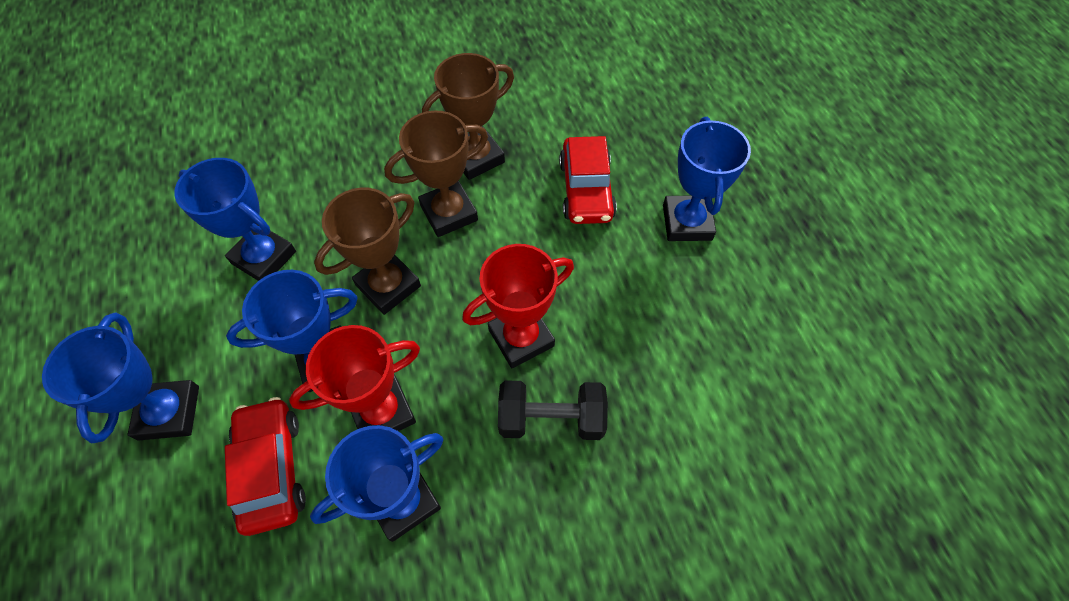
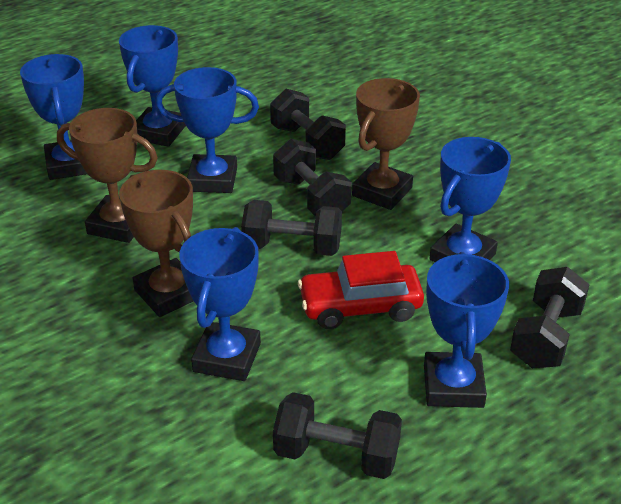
black dumbbell: 1 -> 5
blue trophy: 5 -> 6
red car: 2 -> 1
red trophy: 2 -> 0

